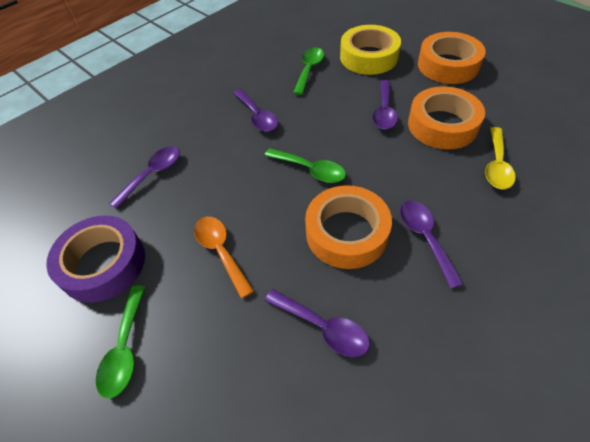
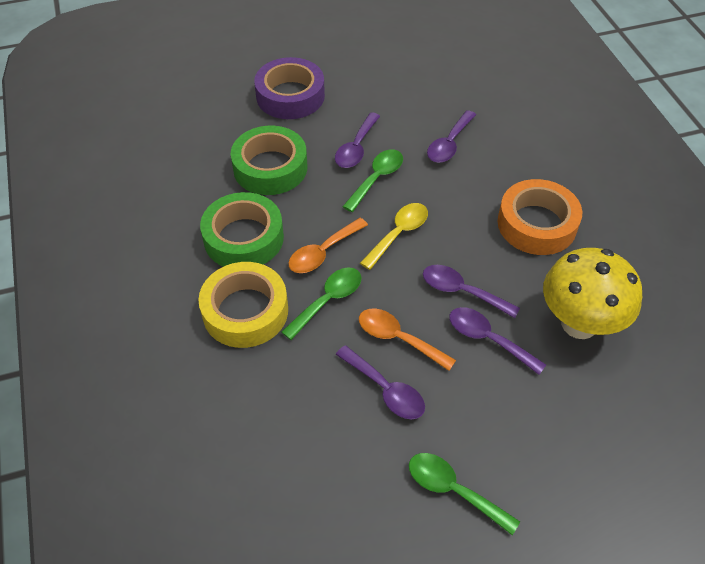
green tape: 0 -> 2
orange spoon: 1 -> 2
orange tape: 3 -> 1
yellow mushroom: 0 -> 1

